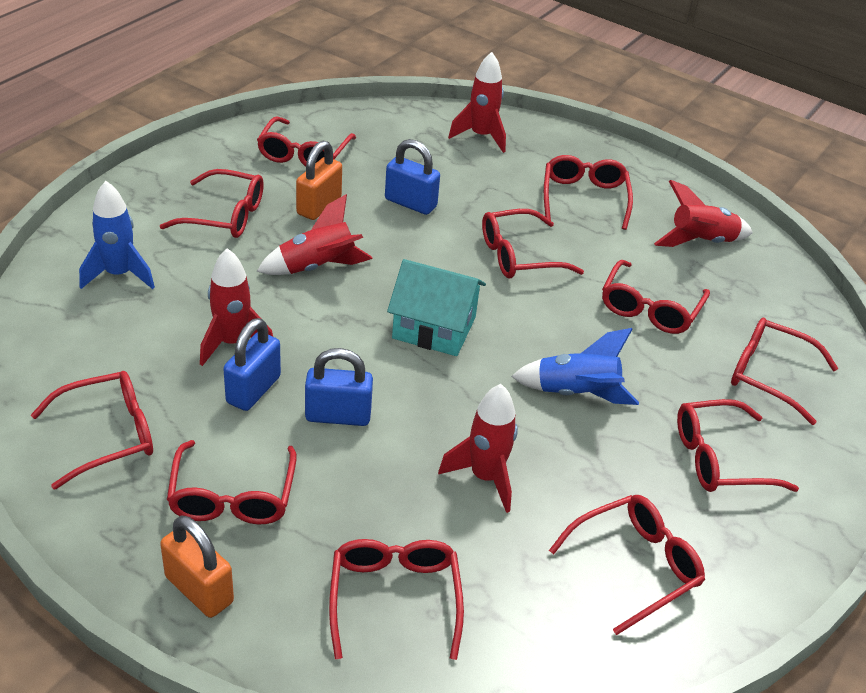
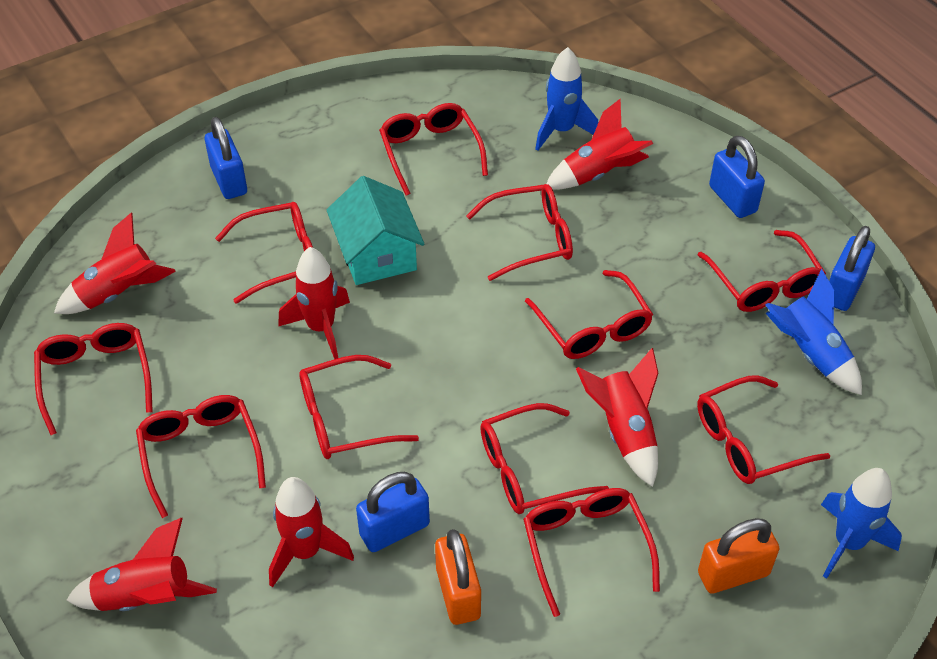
blue padlock: 3 -> 4
blue rocket: 2 -> 3
red rocket: 5 -> 6

